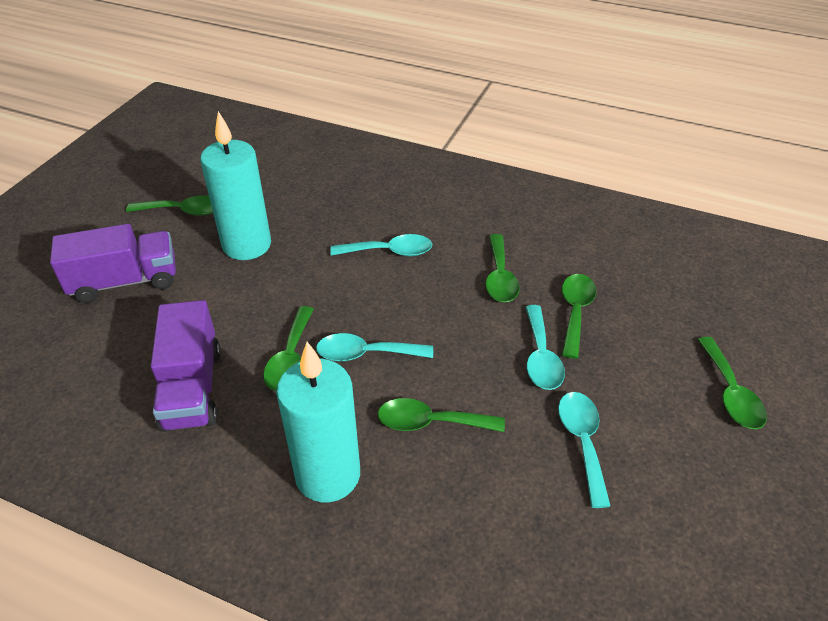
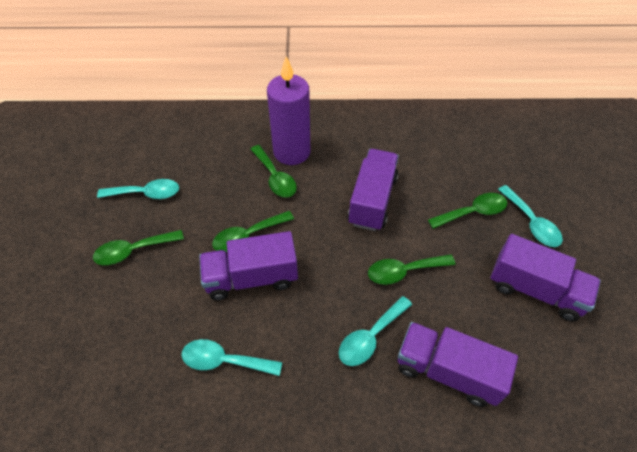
green spoon: 6 -> 5
purple candle: 0 -> 1
purple truck: 2 -> 4
turquoise candle: 2 -> 0

